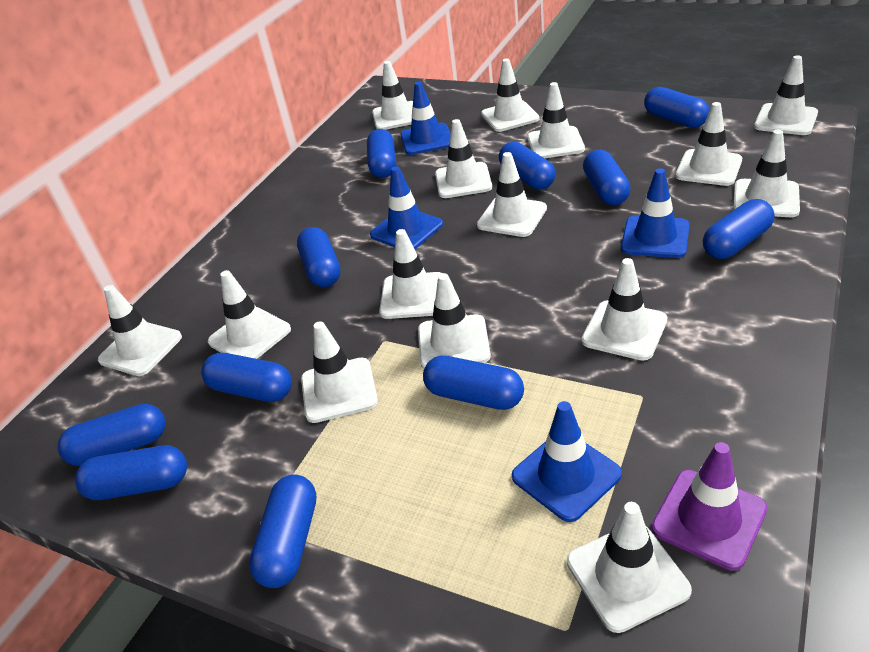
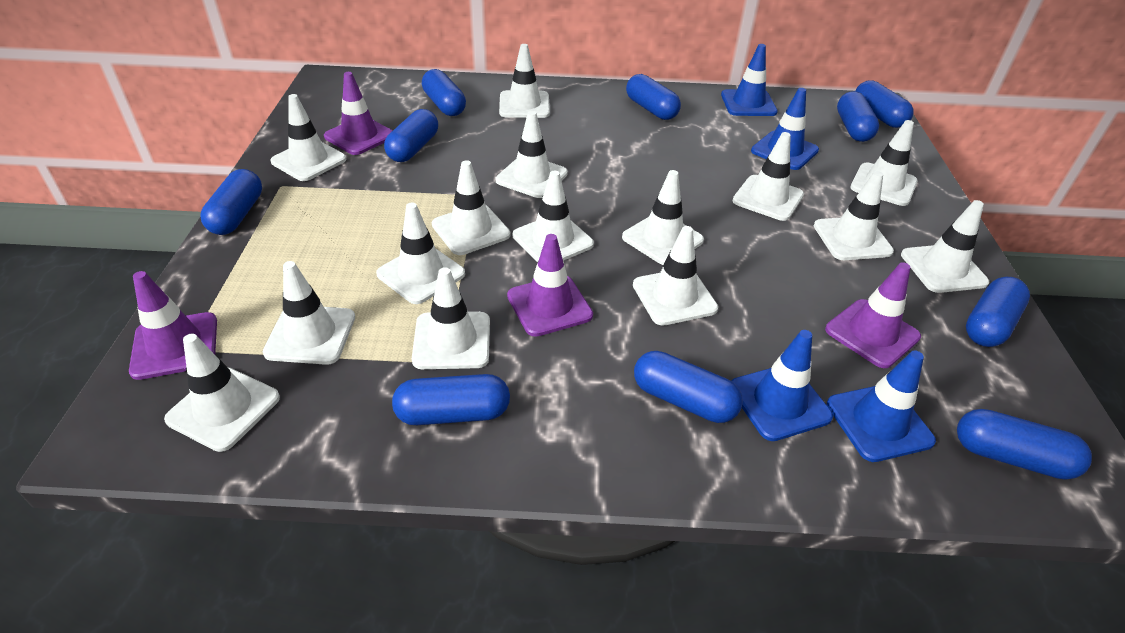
blue capsule: 11 -> 10
purple traffic cone: 1 -> 4

